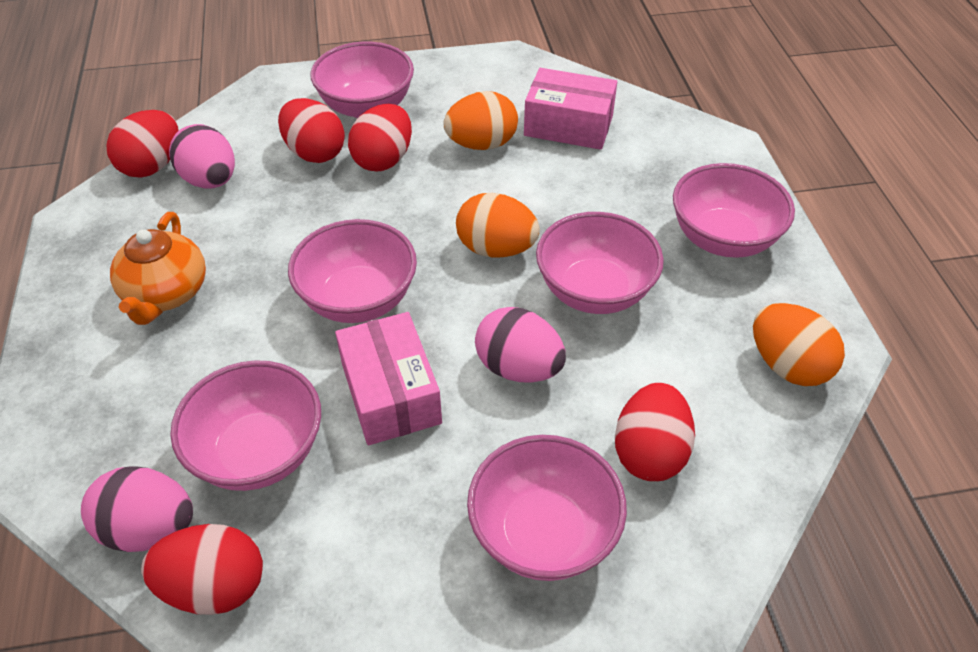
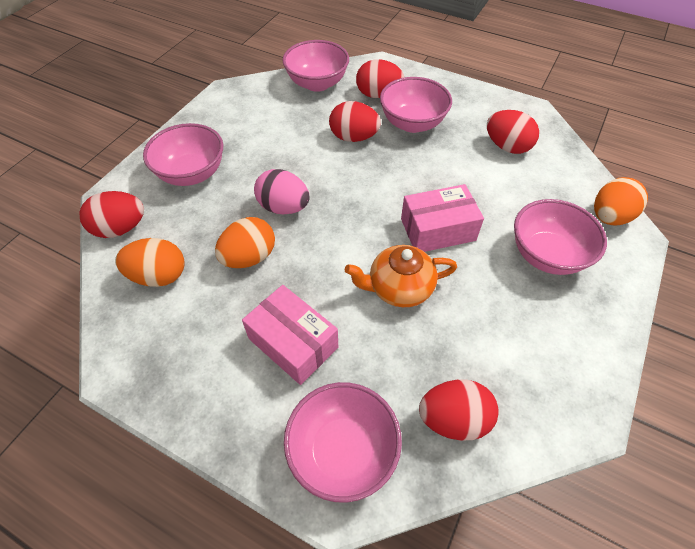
pink bowl: 6 -> 5
pink egg: 3 -> 1

